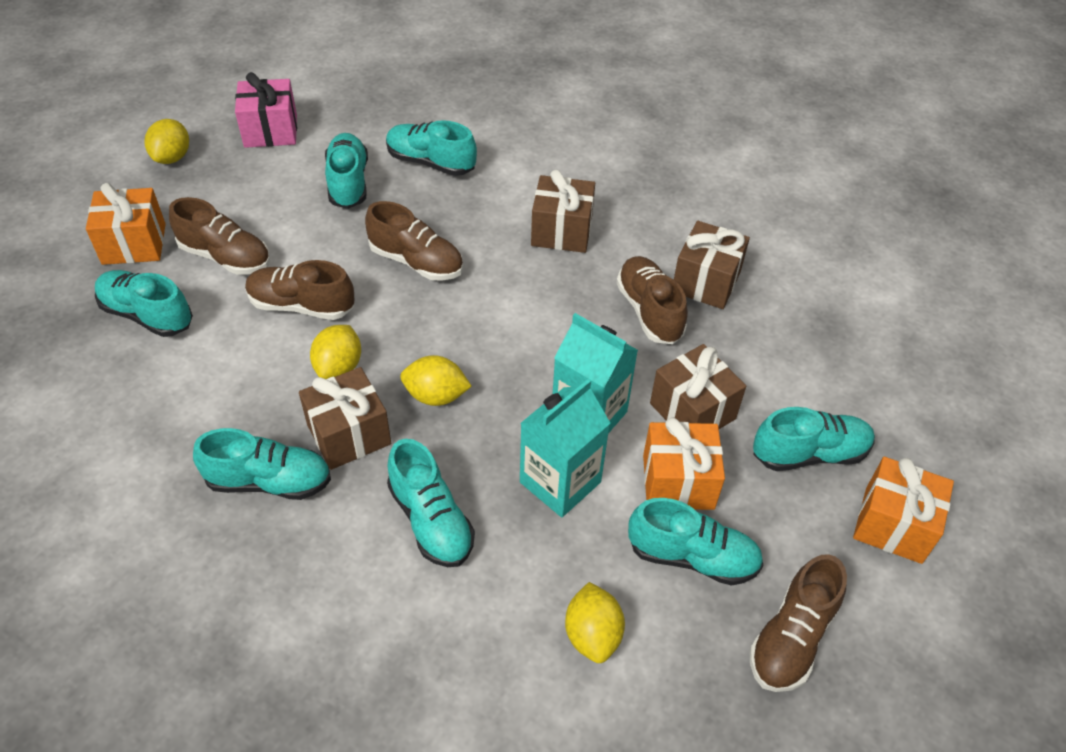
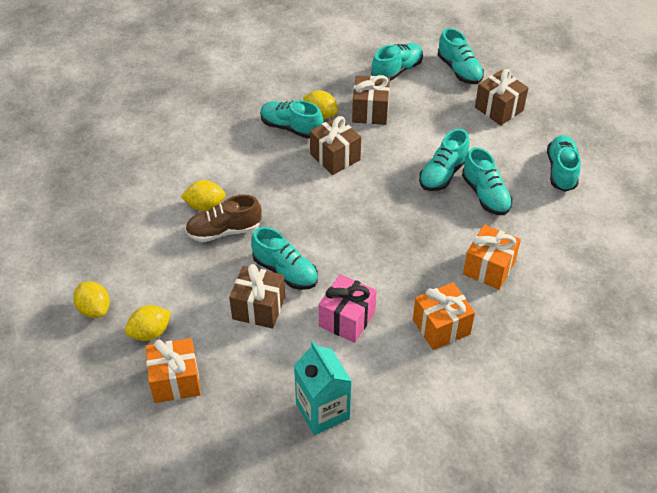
brown shoe: 5 -> 1
turquoise carton: 2 -> 1

